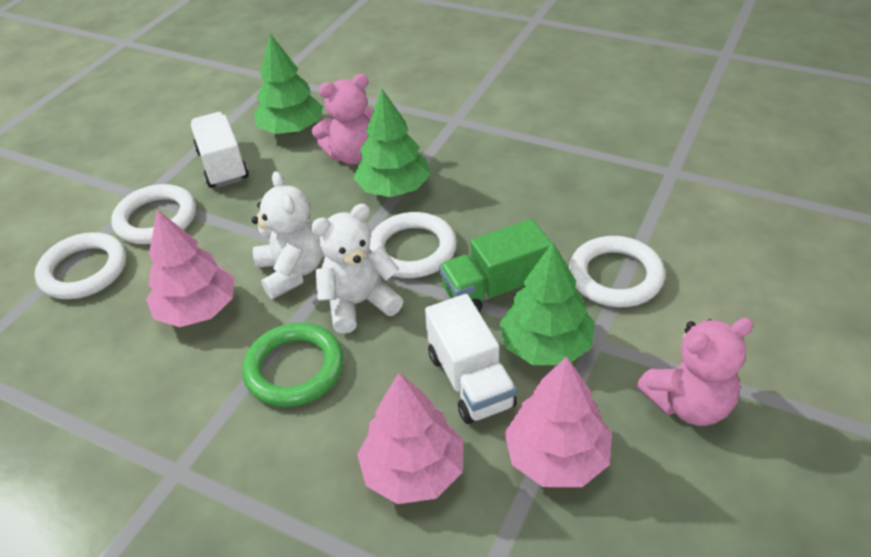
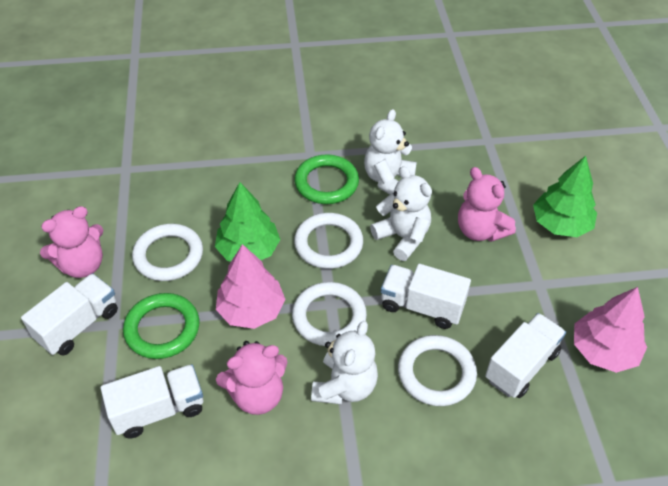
green ring: 1 -> 2
green tree: 3 -> 2
green truck: 1 -> 0
pink teddy bear: 2 -> 3
pink tree: 3 -> 2
white teddy bear: 2 -> 3
white truck: 2 -> 4

